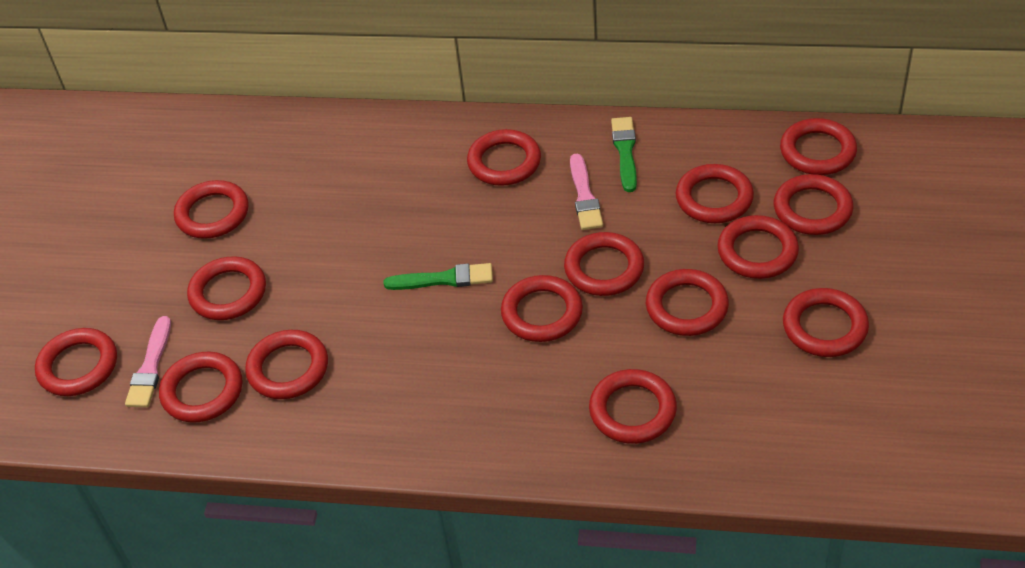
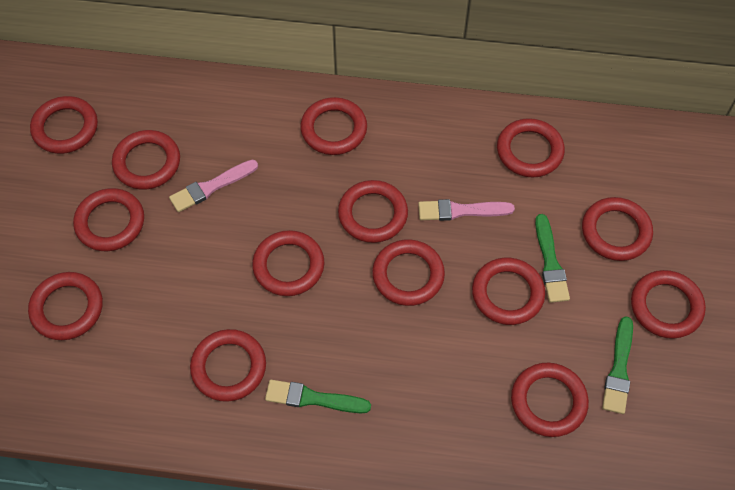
green brush: 2 -> 3
red ring: 15 -> 14

